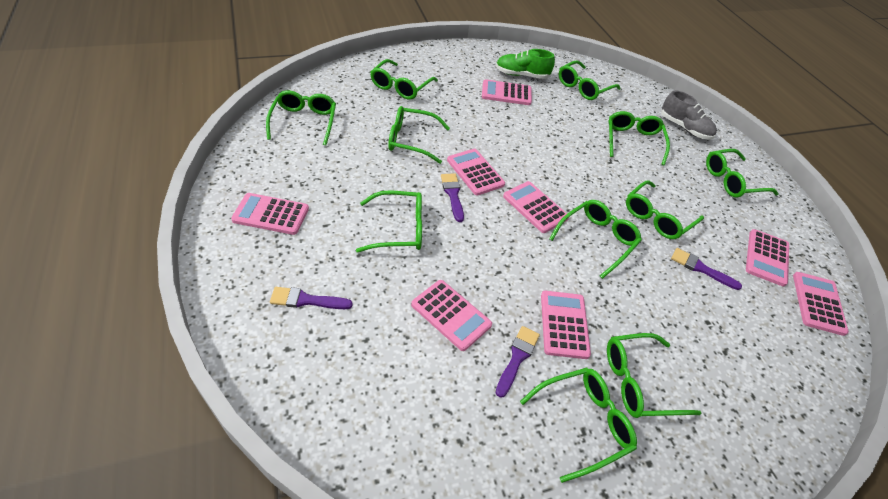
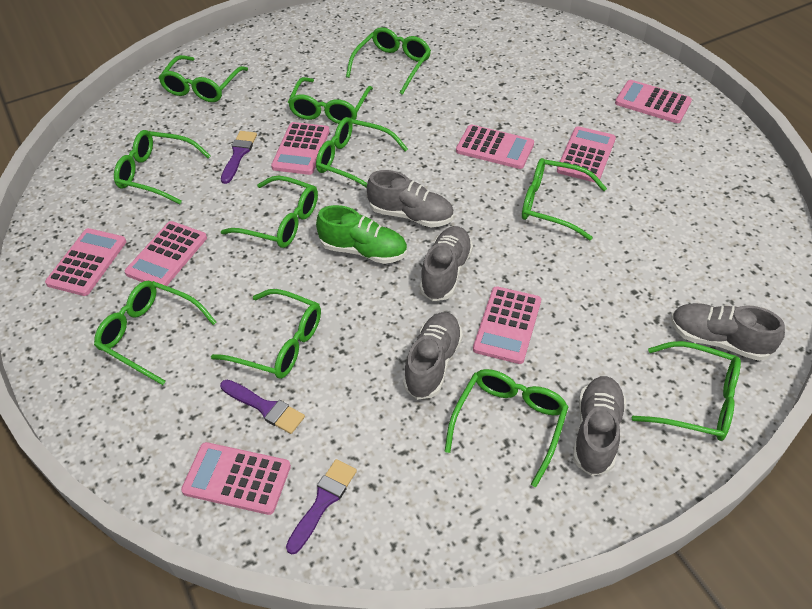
grey shoe: 1 -> 5
purple brush: 4 -> 3

